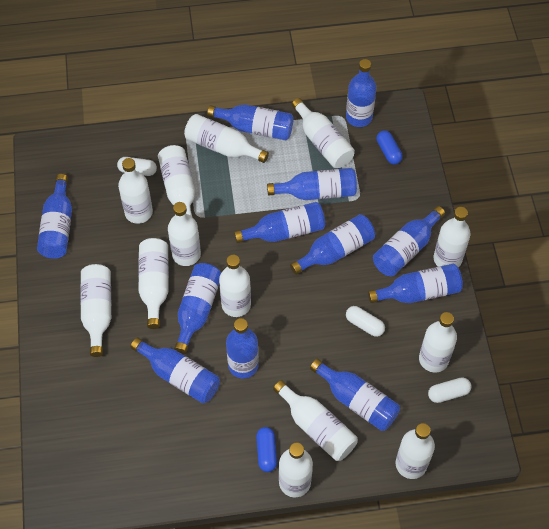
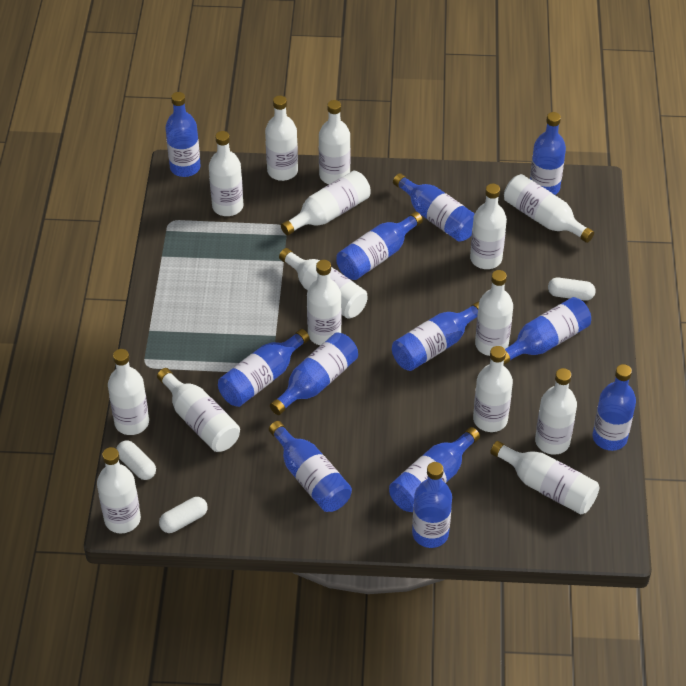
blue capsule: 2 -> 0
white bottle: 13 -> 15

